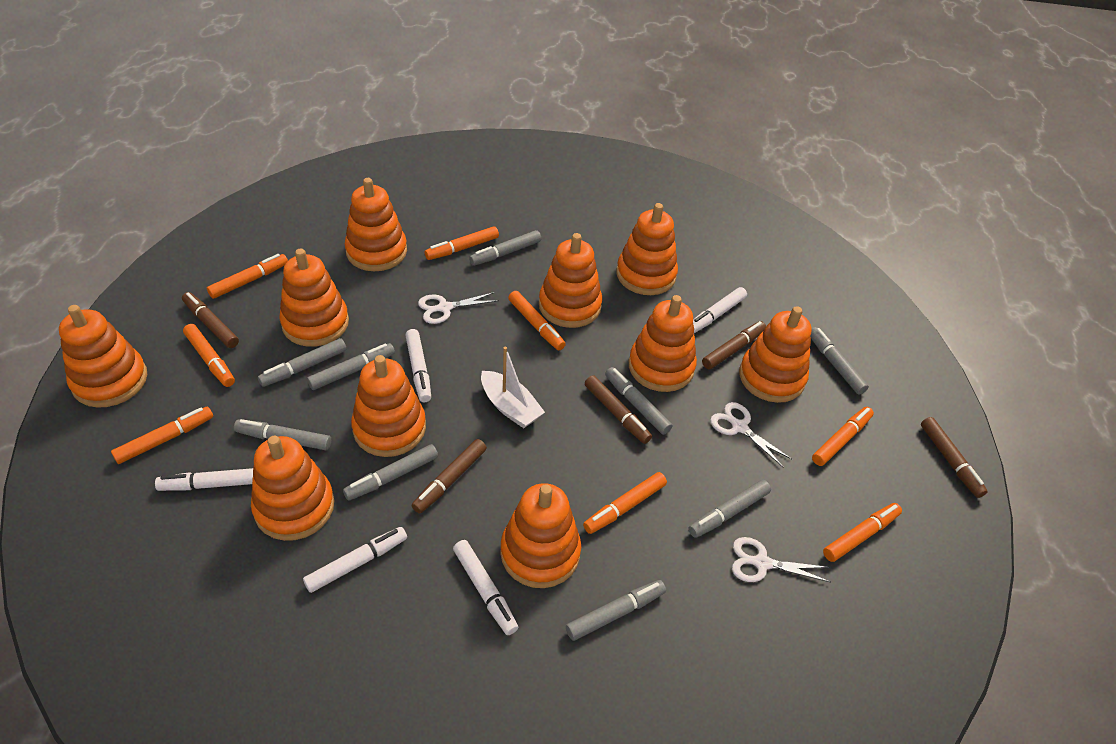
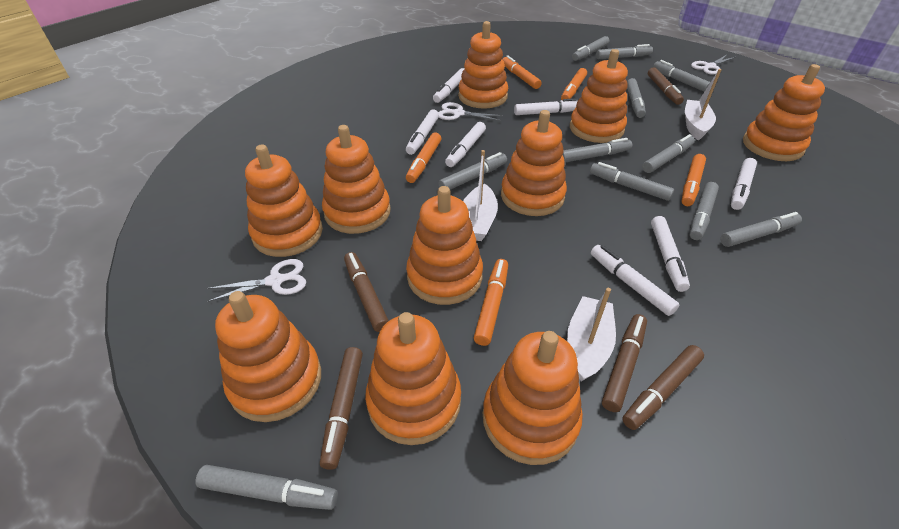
grey marker: 9 -> 11
orange marker: 8 -> 5
white boat: 1 -> 3
white marker: 5 -> 7

